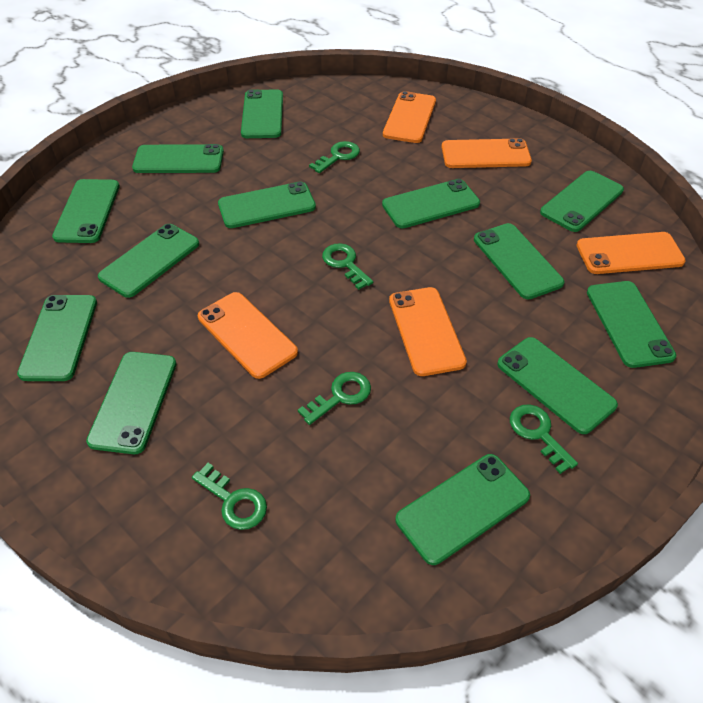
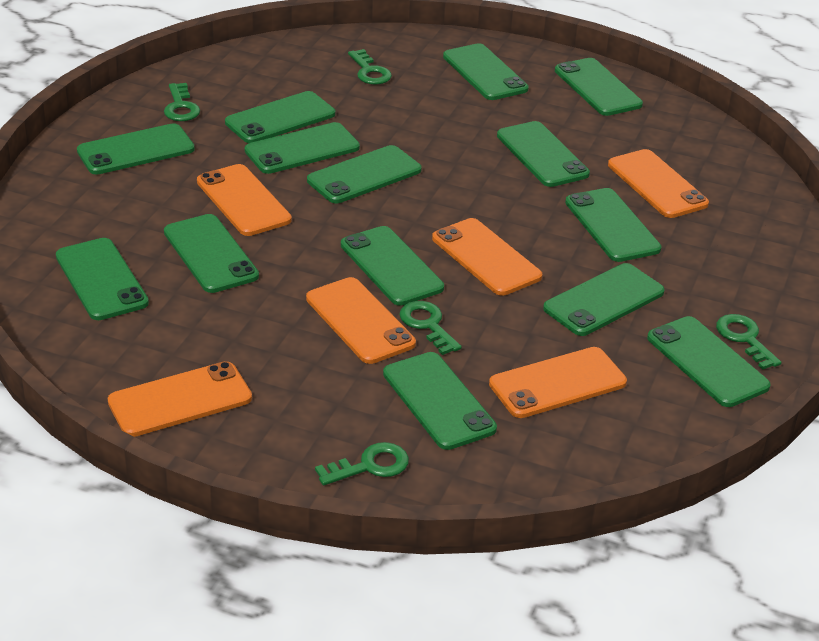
green phone: 13 -> 14
orange phone: 5 -> 6

